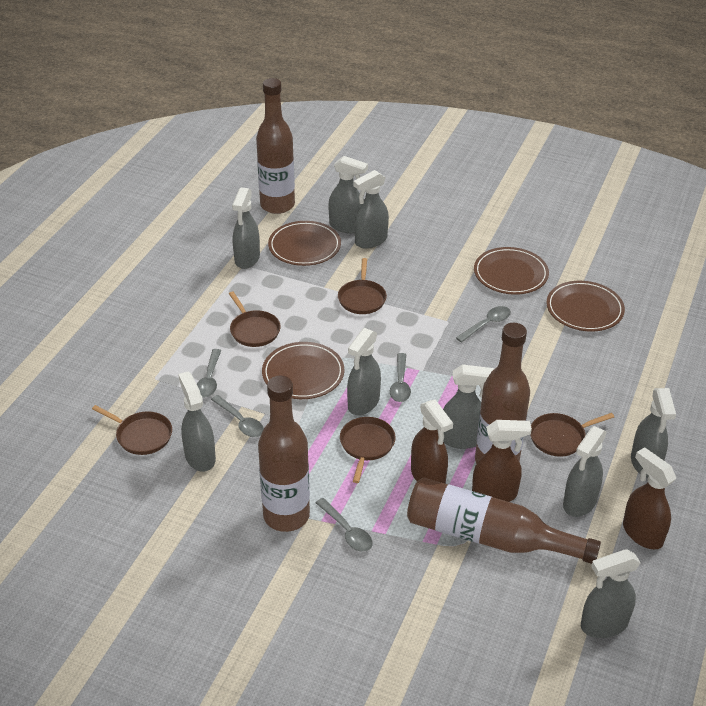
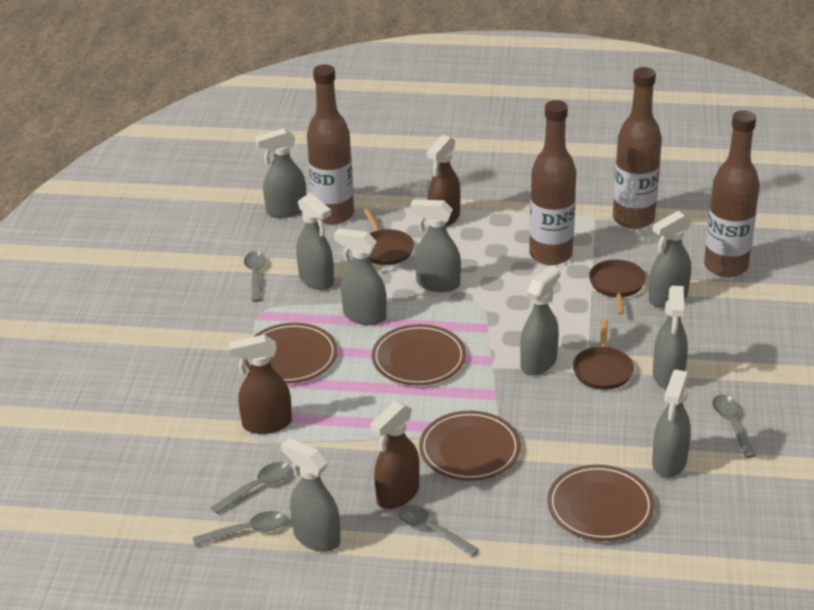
brown pan: 5 -> 3

